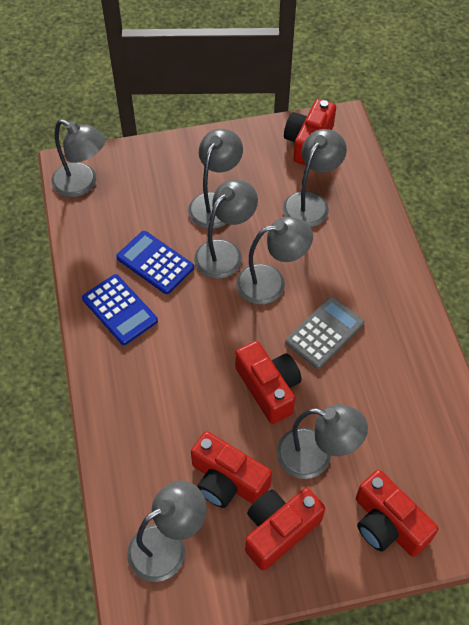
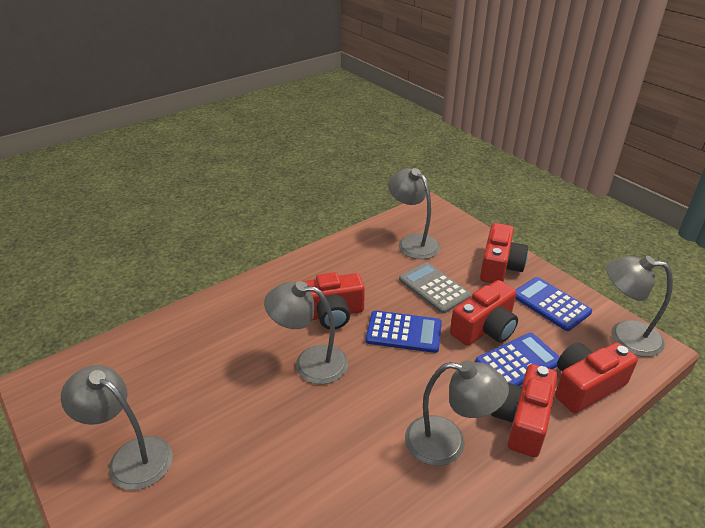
blue calculator: 2 -> 3
grey lamp: 7 -> 5

